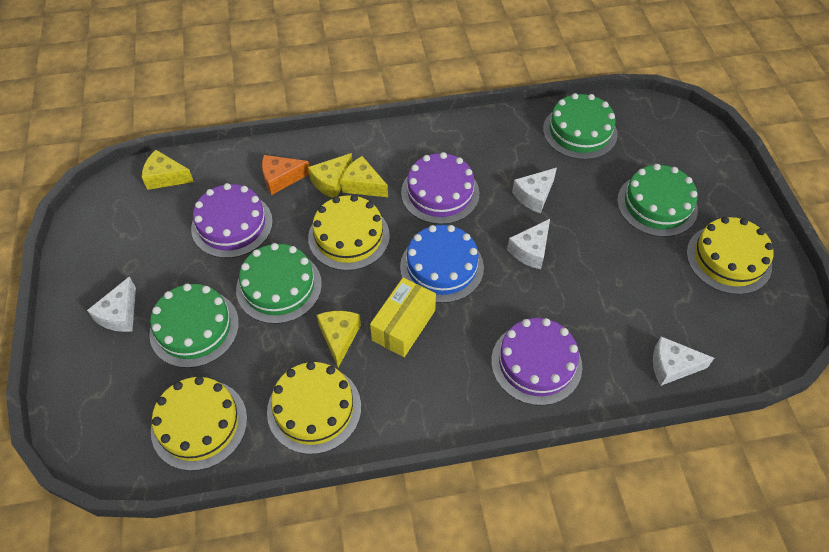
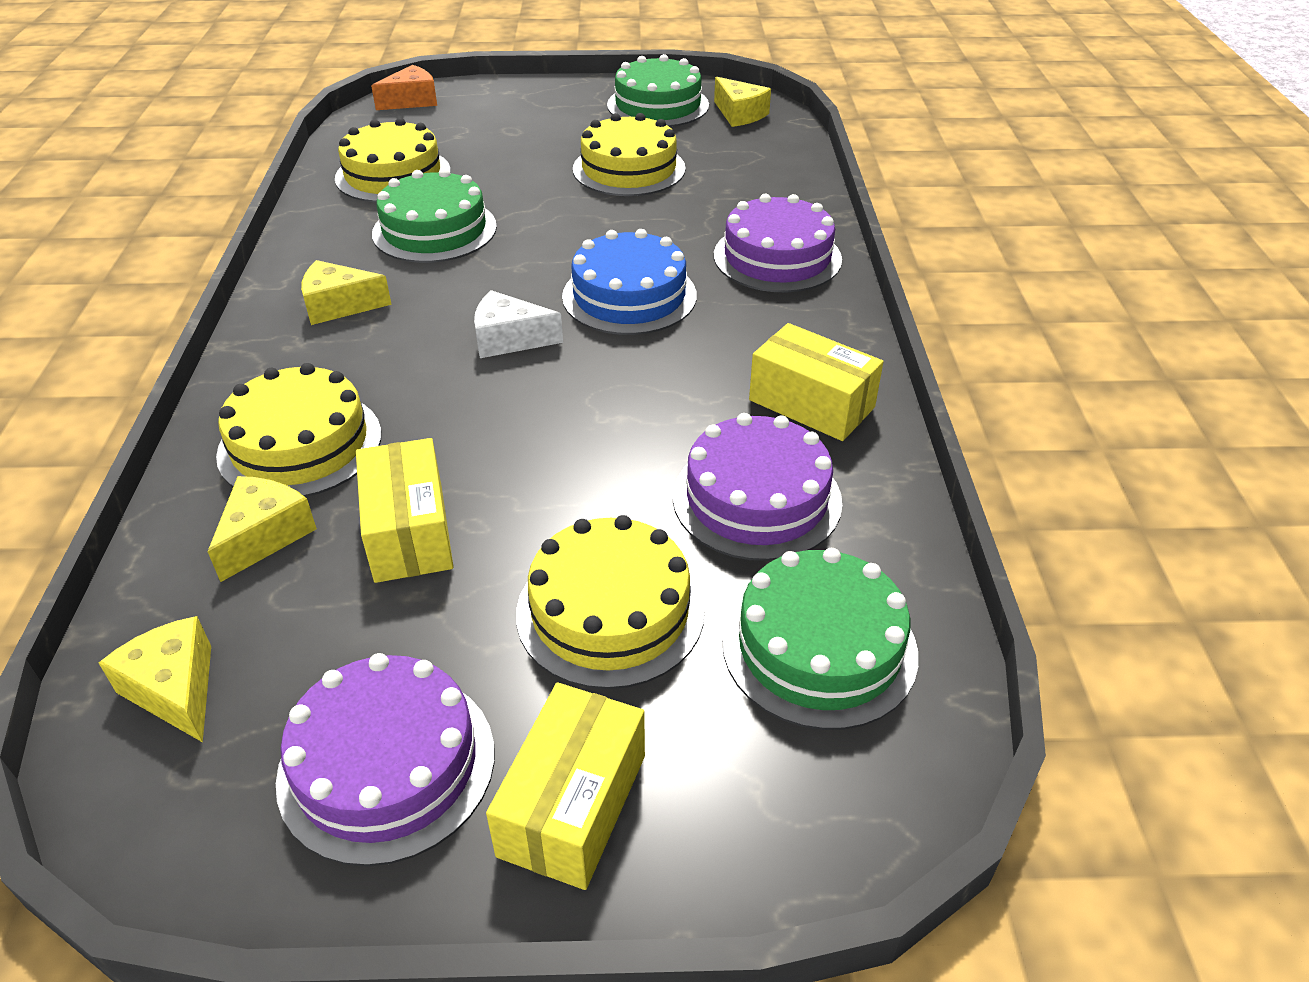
green cake: 4 -> 3
white cheese: 4 -> 1
yellow box: 1 -> 3

